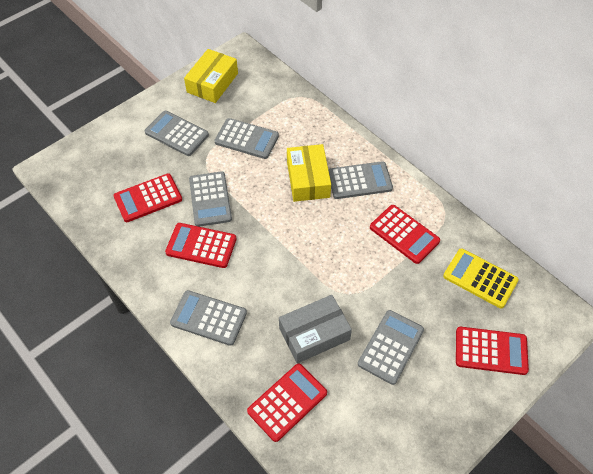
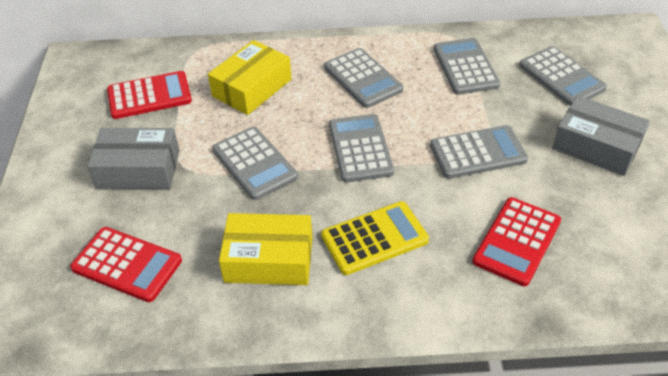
grey box: 1 -> 2
red calculator: 5 -> 3

